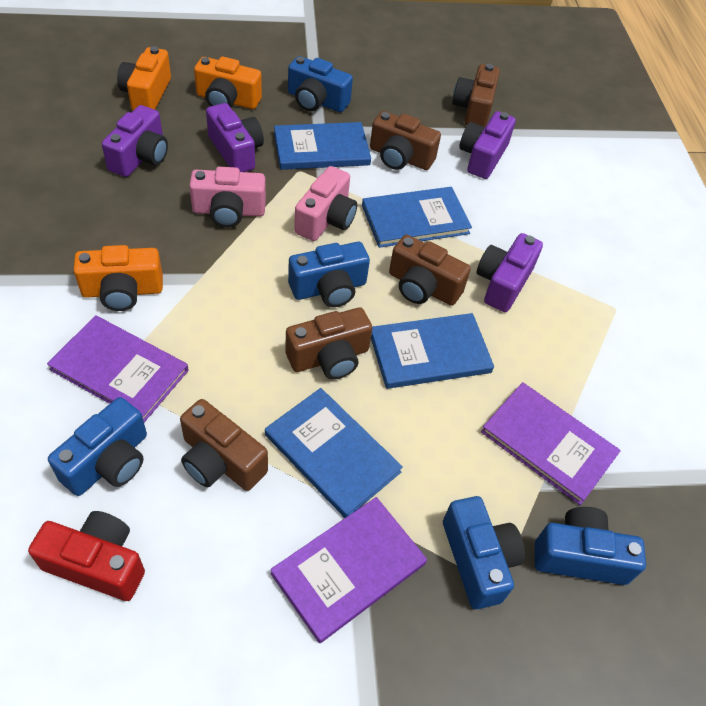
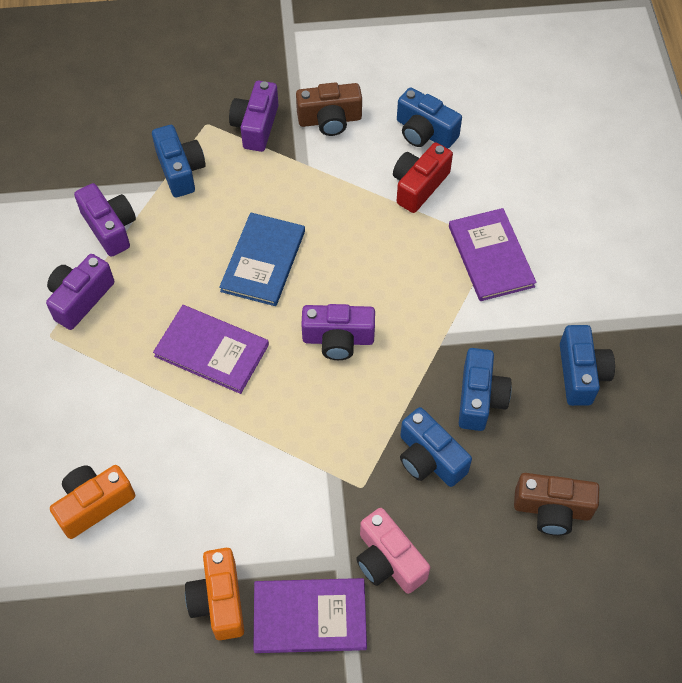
blue book: 4 -> 1
brown camera: 5 -> 2
orange camera: 3 -> 2
pink camera: 2 -> 1

